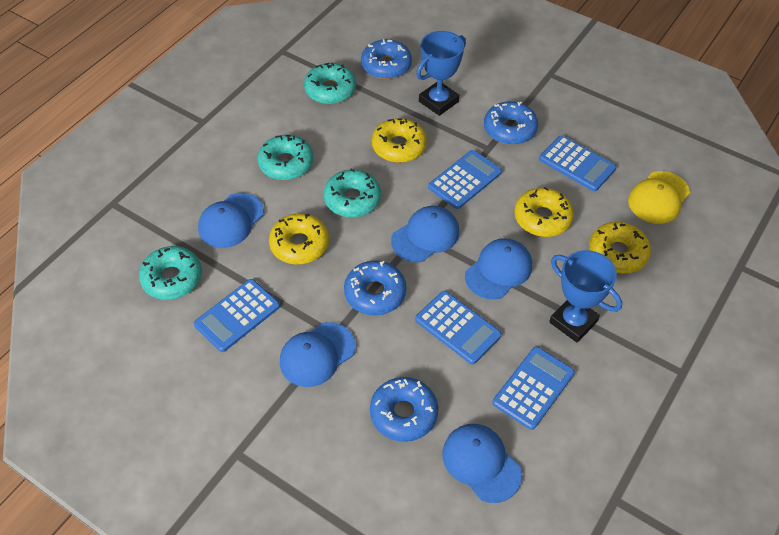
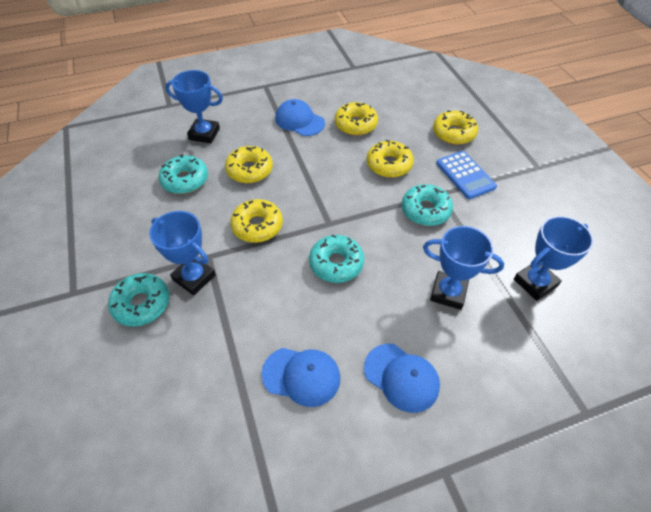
blue calculator: 5 -> 1
blue cap: 5 -> 3
blue donut: 4 -> 0
blue trophy: 2 -> 4
yellow cap: 1 -> 0
yellow donut: 4 -> 5

